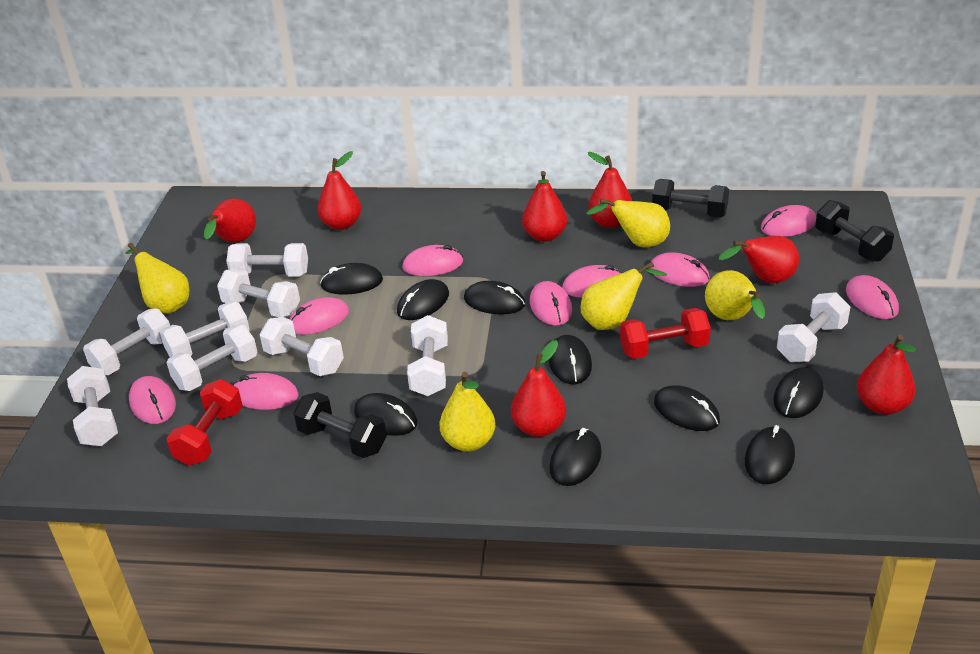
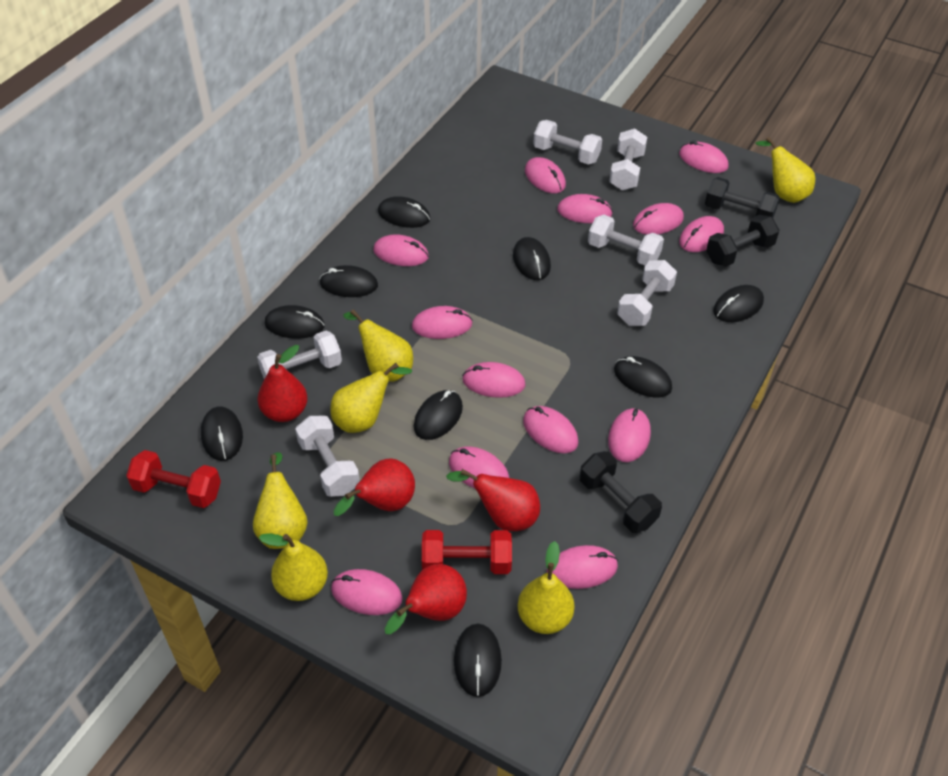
pink mouse: 9 -> 13
red pear: 7 -> 4
white dumbbell: 9 -> 6
yellow pear: 5 -> 6

